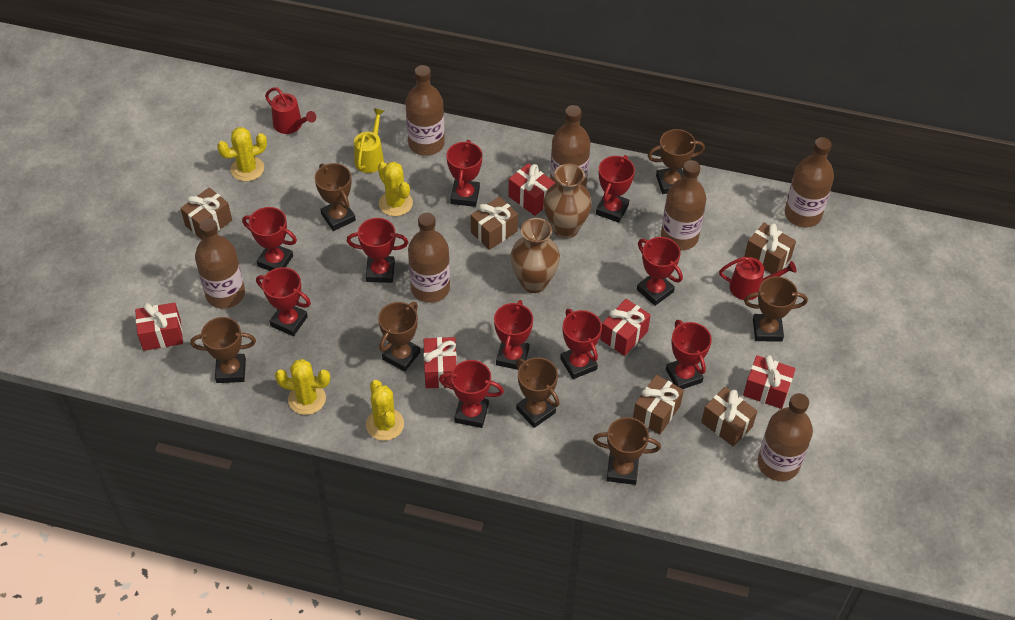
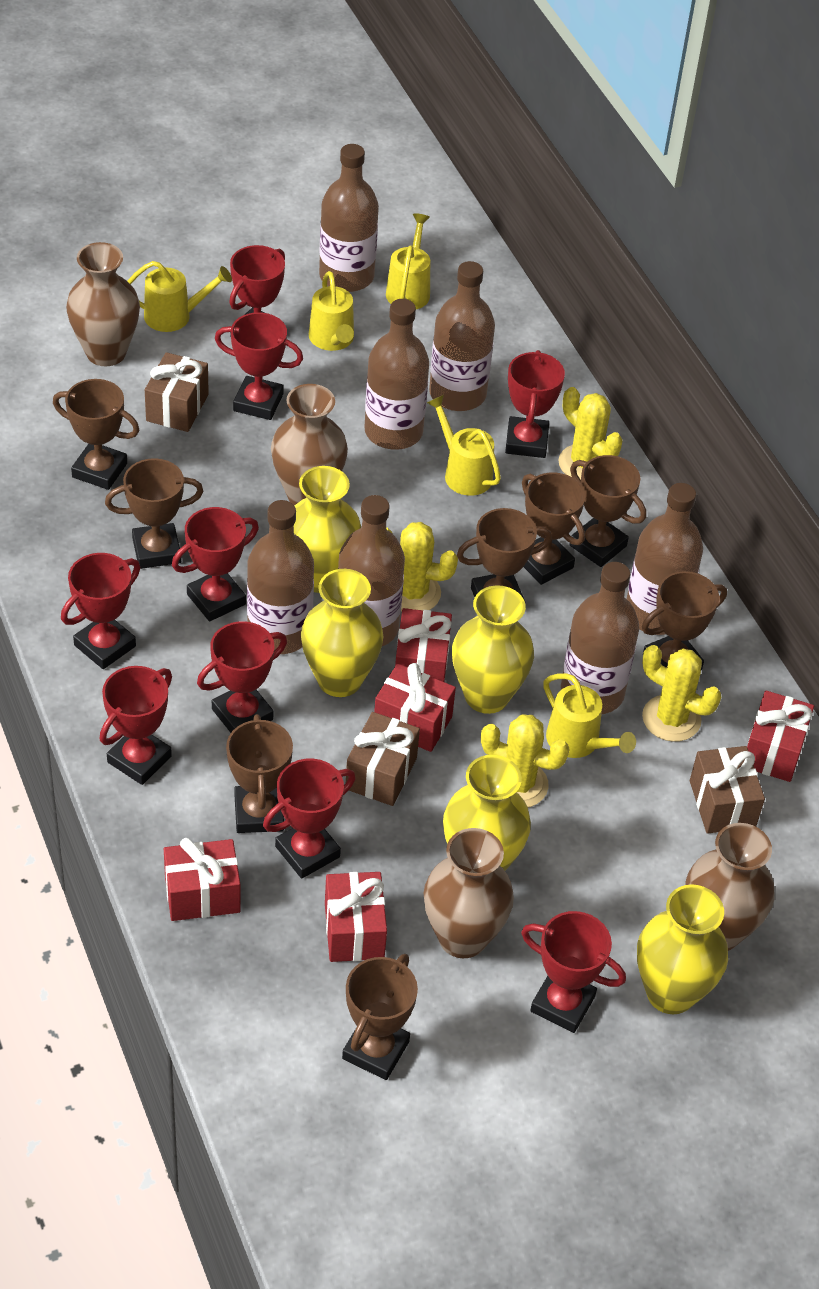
brown gift: 5 -> 3
brown trophy: 7 -> 8
brown vase: 2 -> 4
red trophy: 10 -> 9
red watering can: 2 -> 0
yellow vase: 0 -> 5
yellow watering can: 1 -> 5

